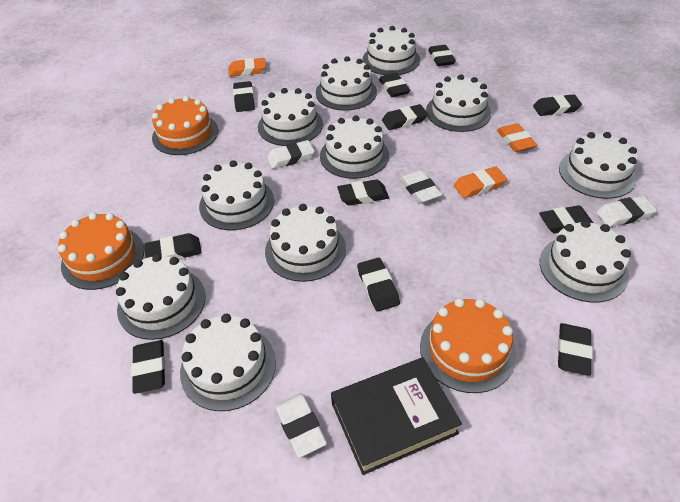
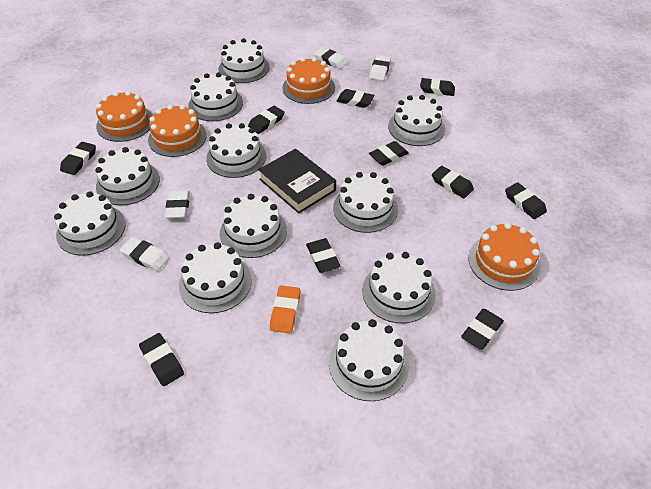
black eraser: 11 -> 10
orange cake: 3 -> 4
orange eraser: 3 -> 1

